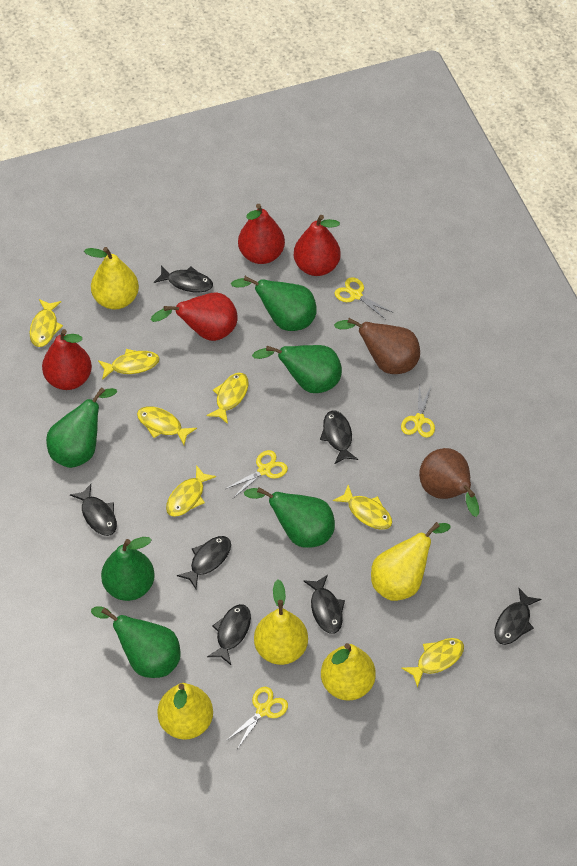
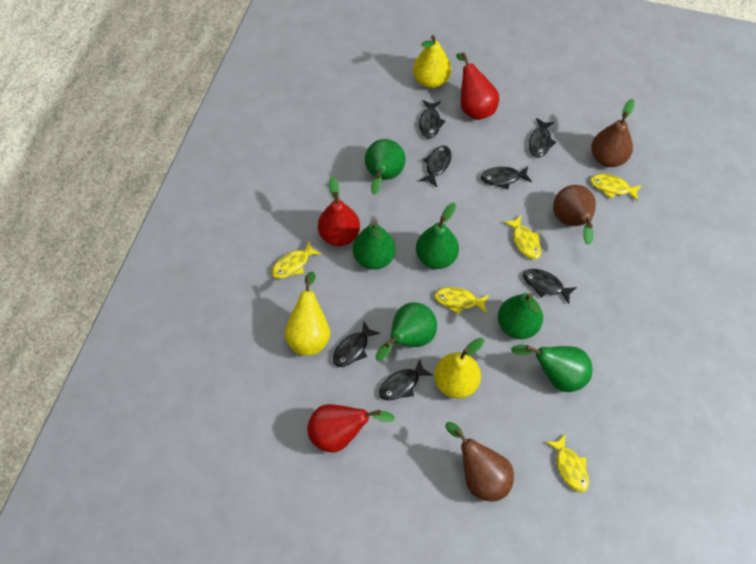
brown pear: 2 -> 3
red pear: 4 -> 3
yellow fish: 7 -> 5
yellow pear: 5 -> 3
yellow scissors: 4 -> 0

